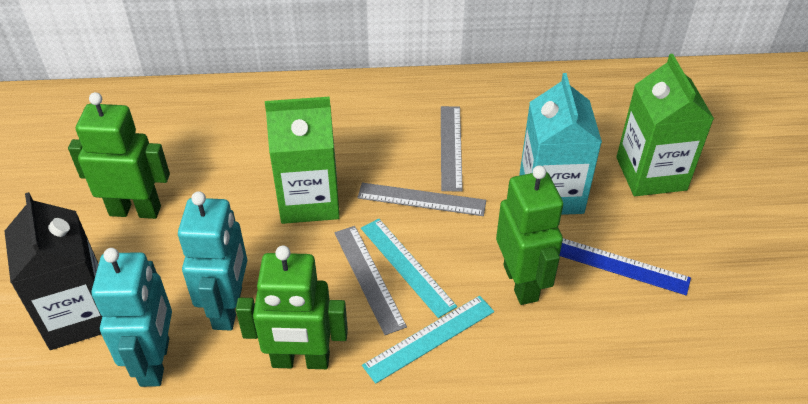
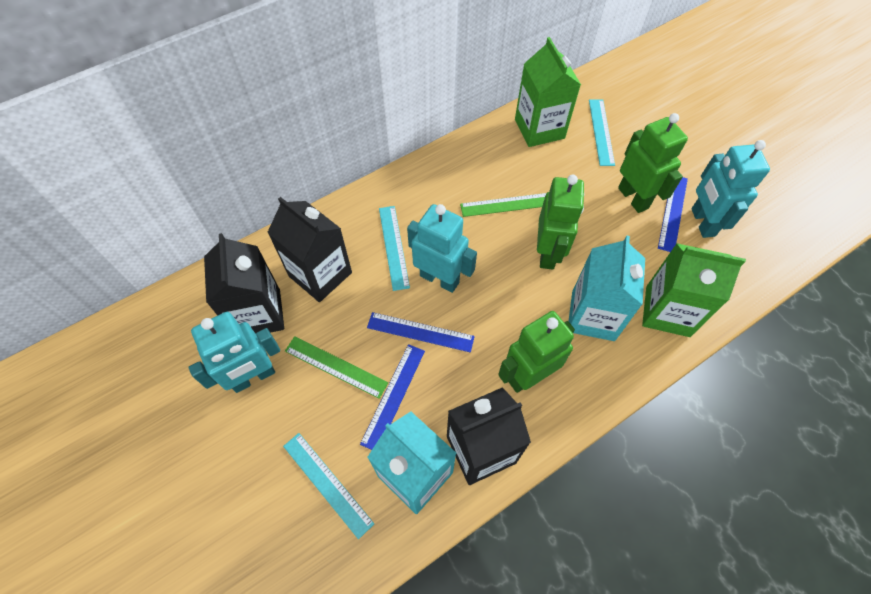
black carton: 1 -> 3
blue ruler: 1 -> 3
green ruler: 0 -> 2
grey ruler: 3 -> 0
turquoise carton: 1 -> 2
turquoise robot: 2 -> 3
turquoise ruler: 2 -> 3

